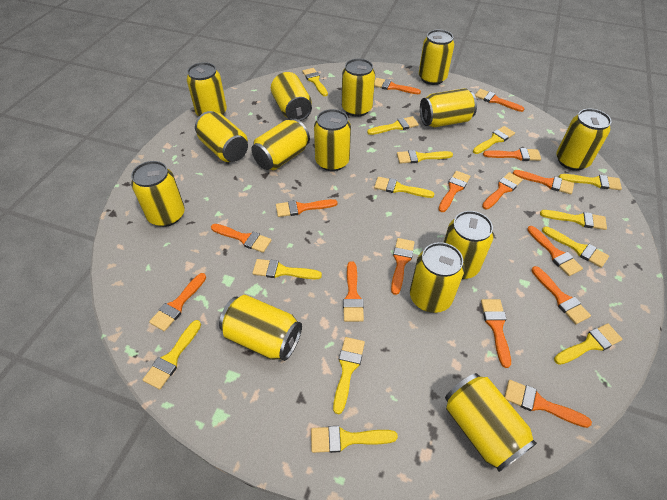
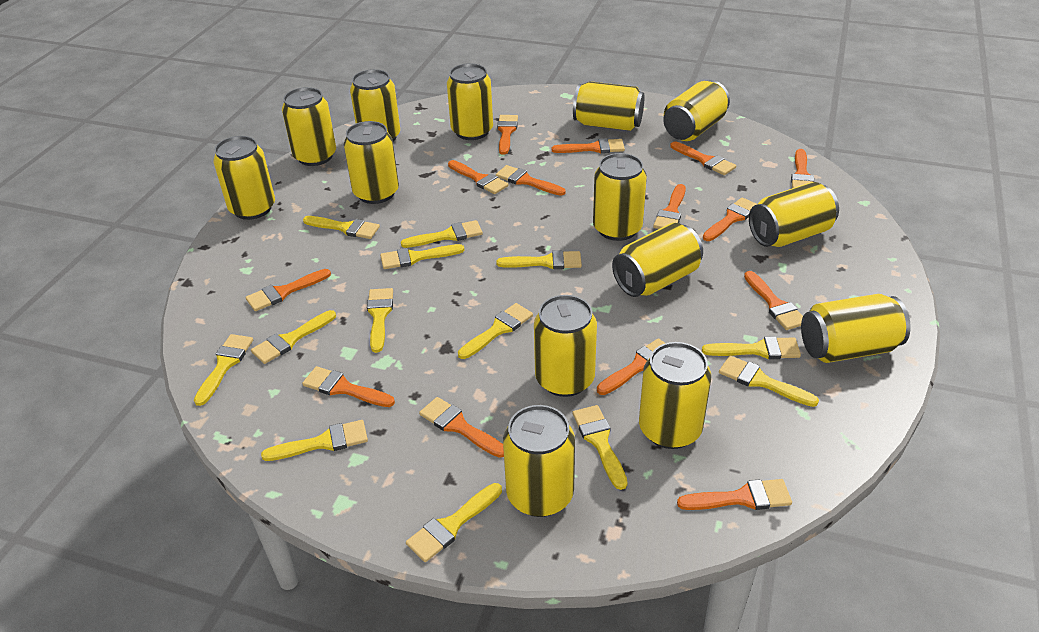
orange brush: 15 -> 14

